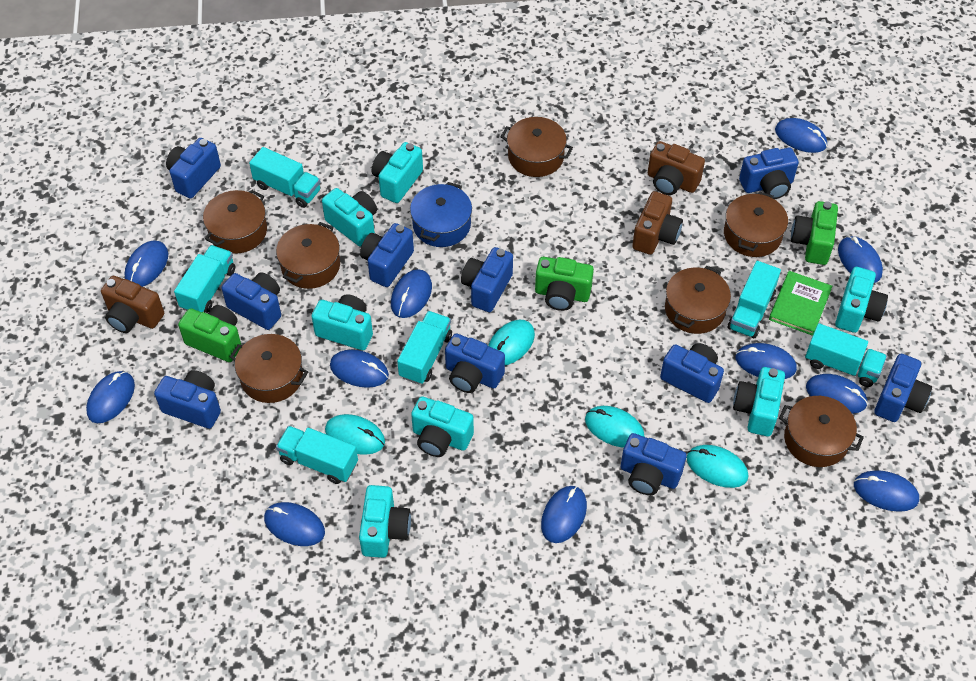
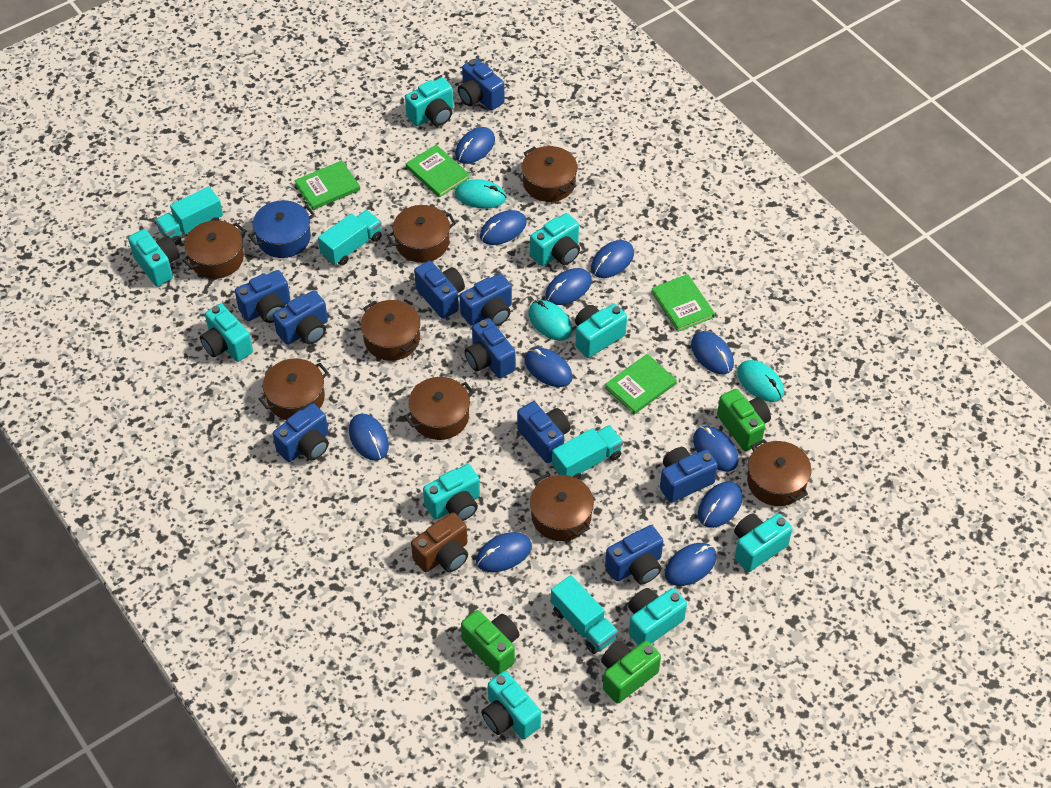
brown camera: 3 -> 1
brown pot: 7 -> 8
green book: 1 -> 4
turquoise camera: 7 -> 9
turquoise mouse: 4 -> 3
turquoise truck: 6 -> 4

